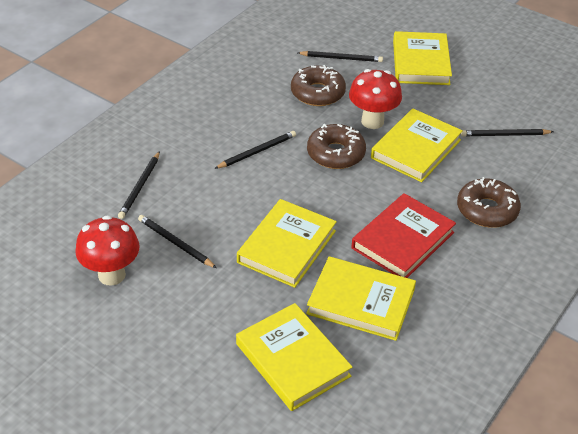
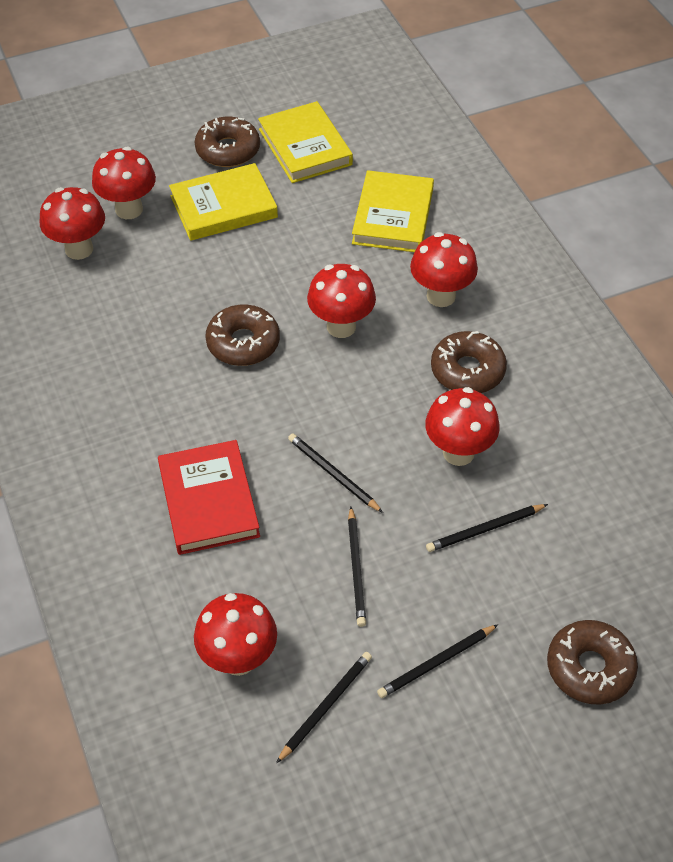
brown donut: 3 -> 4
red mushroom: 2 -> 6
yellow book: 5 -> 3

